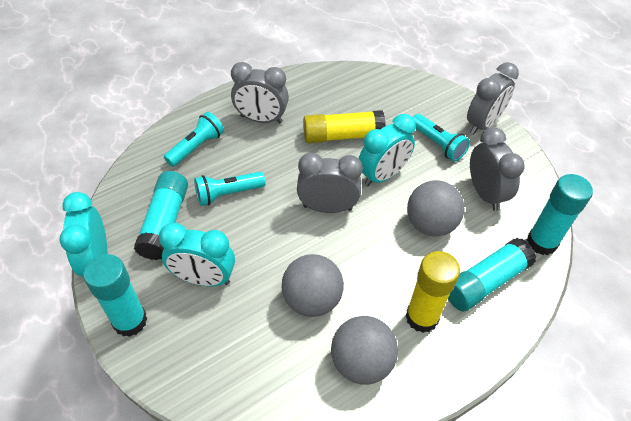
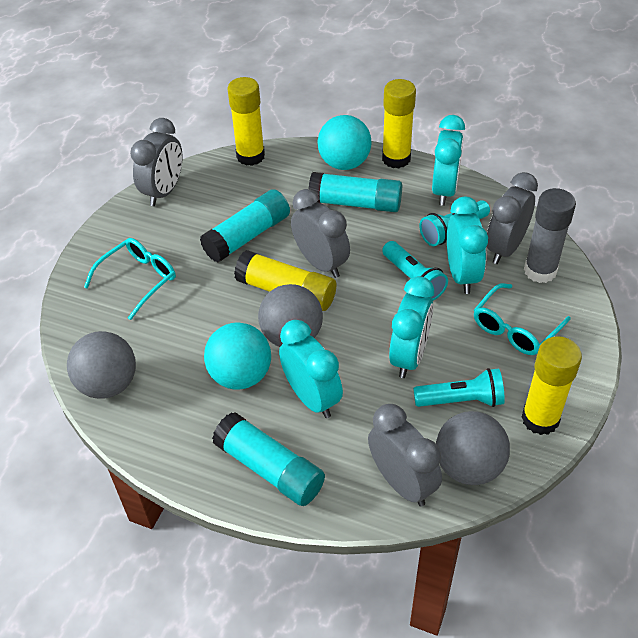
grey glue stick: 0 -> 1
turquoise ball: 0 -> 2
turquoise clock: 3 -> 4
turquoise glasses: 0 -> 2
turquoise glue stick: 4 -> 3
yellow glue stick: 2 -> 4

